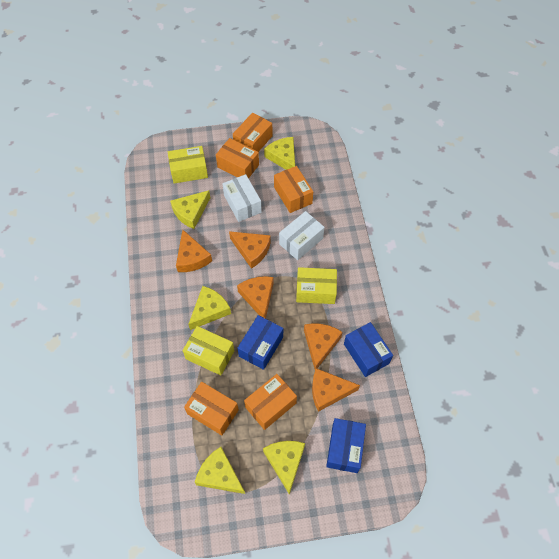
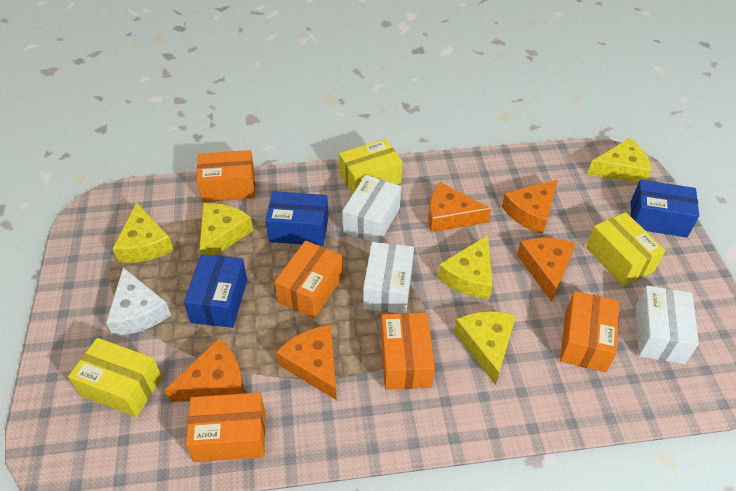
white box: 2 -> 3
white cheese: 0 -> 1

